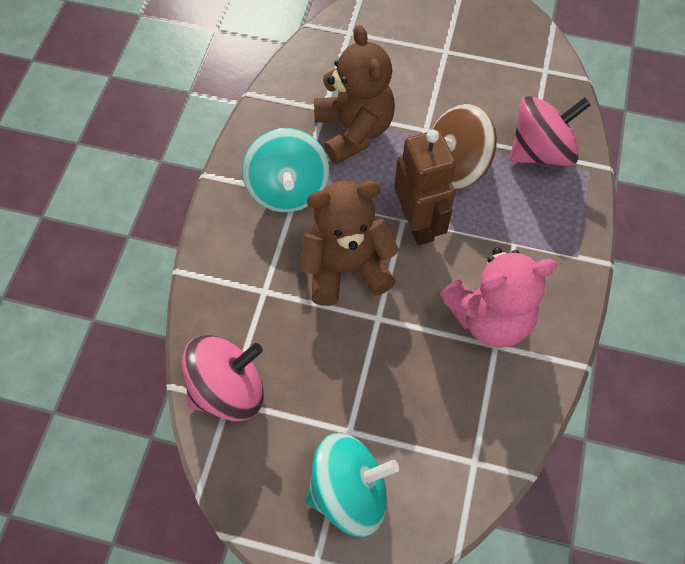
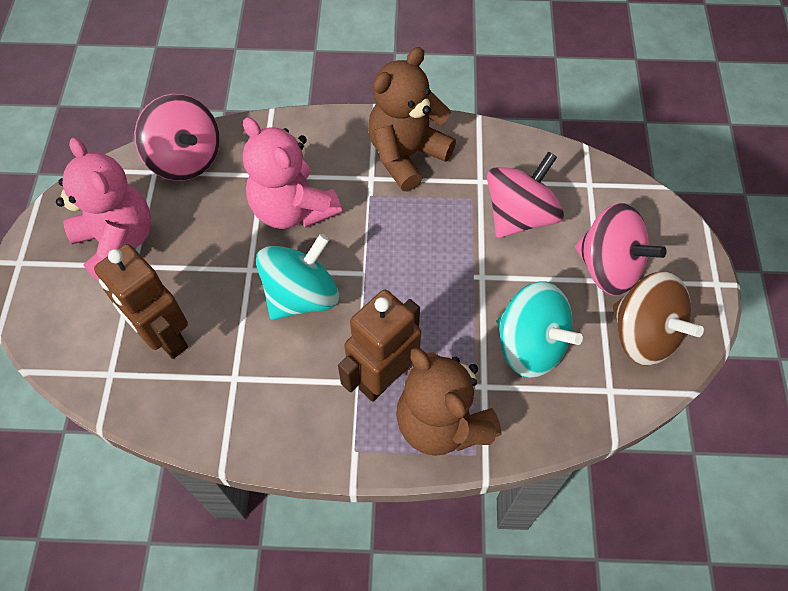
brown robot: 1 -> 2
pink spinning top: 2 -> 3
pink teddy bear: 1 -> 2

